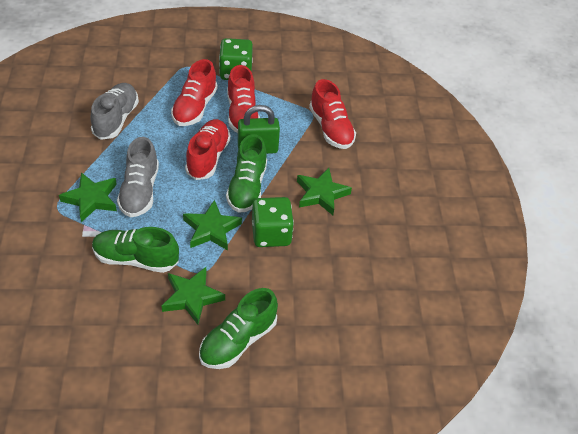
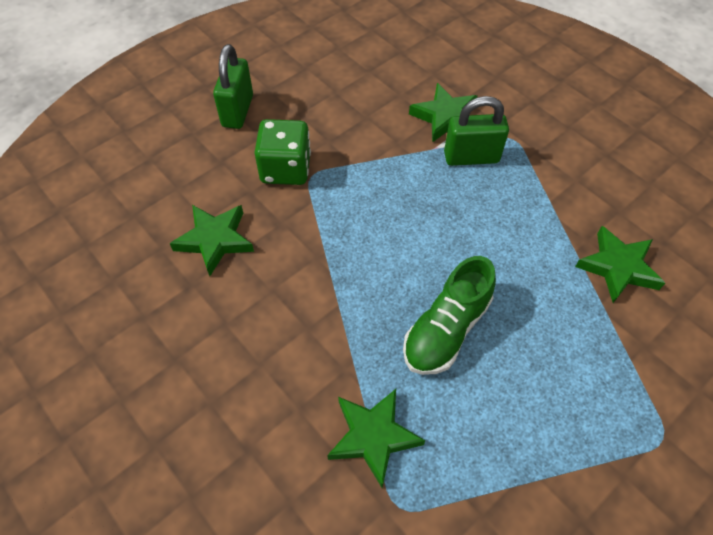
green dice: 2 -> 1
green padlock: 1 -> 2
green shoe: 3 -> 1
grey shoe: 2 -> 0
red shoe: 4 -> 0

